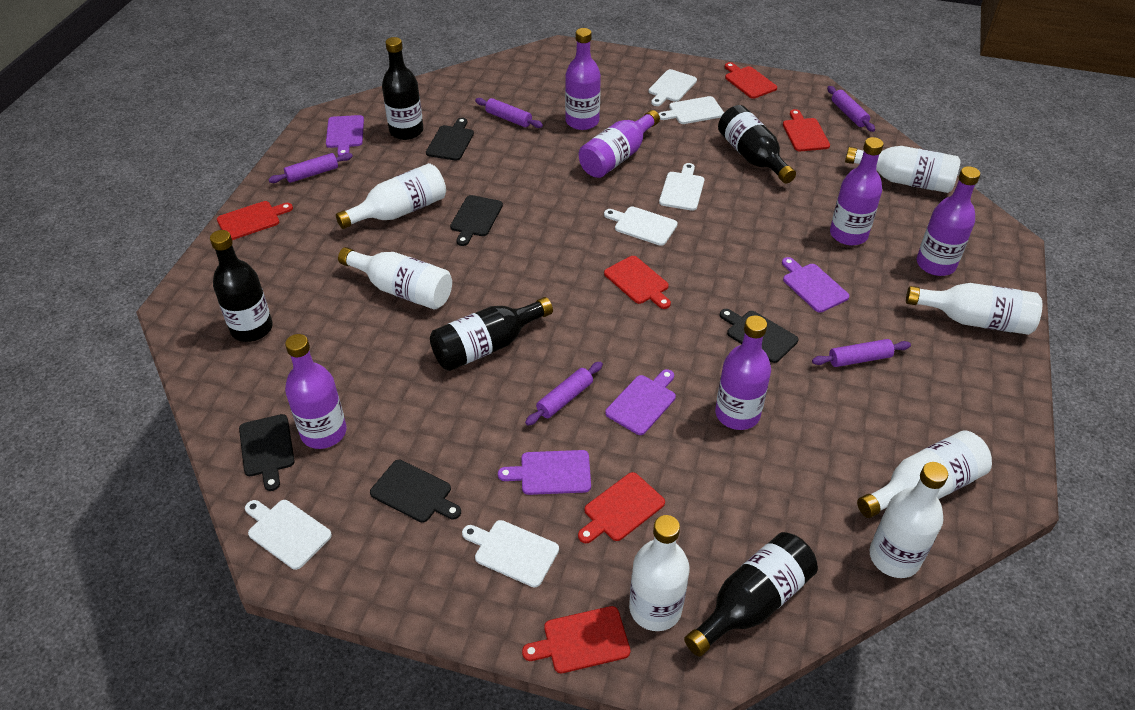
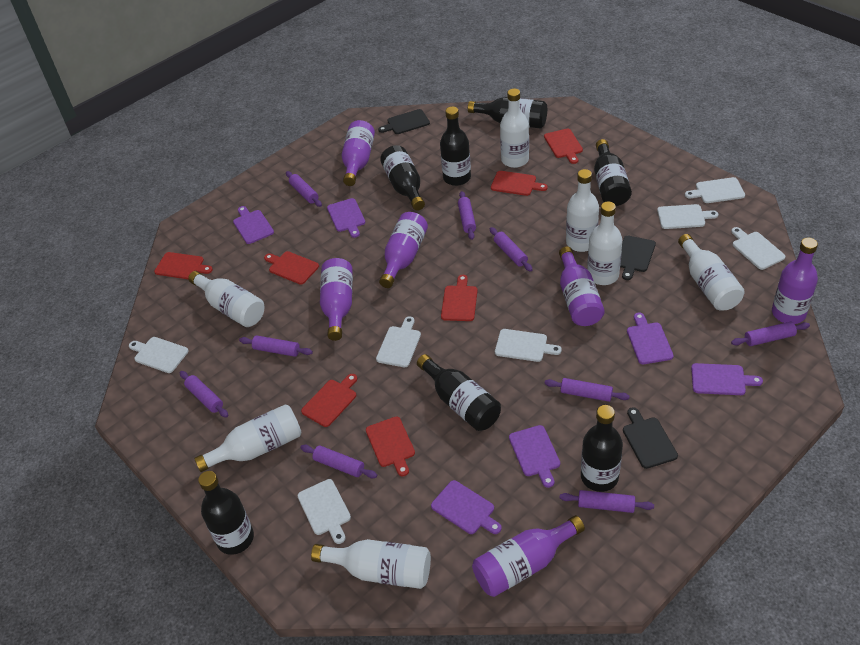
black bottle: 5 -> 7
black cutting board: 5 -> 3
purple cutting board: 4 -> 6
purple rolling pin: 5 -> 9
red cutting board: 6 -> 7
white cutting board: 6 -> 7

